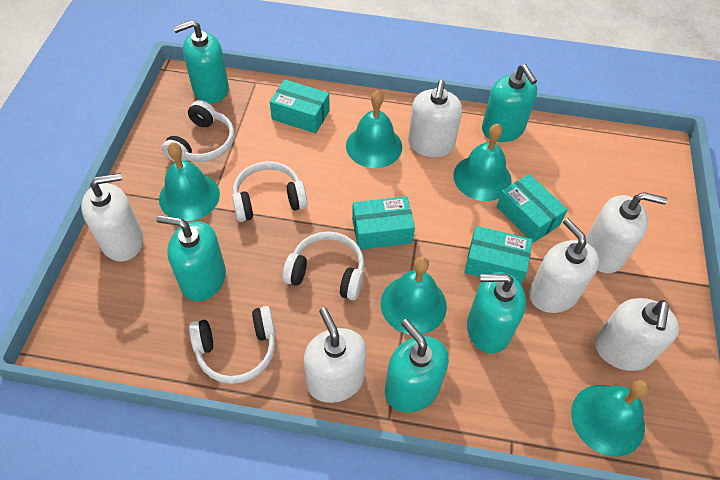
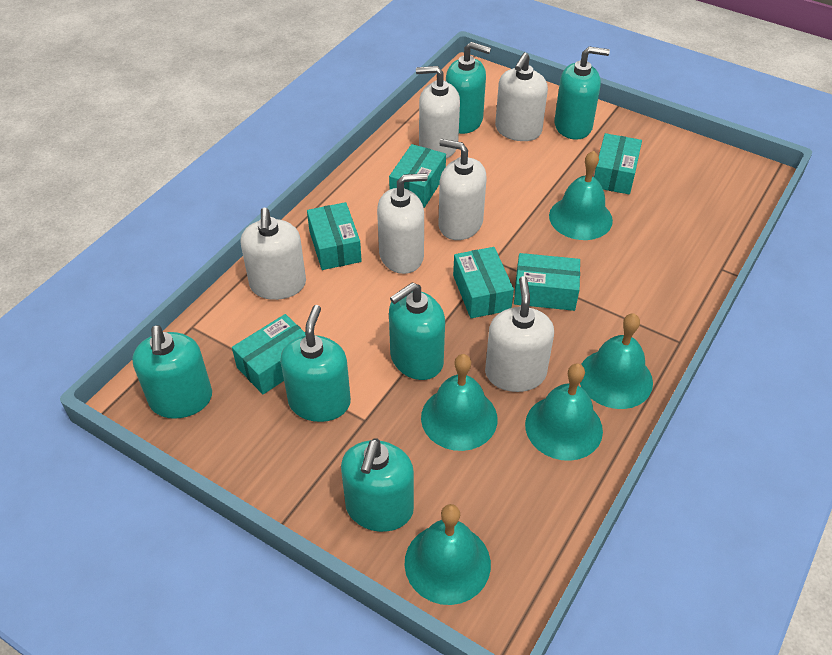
turquoise box: 4 -> 6
turquoise soap dispenser: 5 -> 6
white headphones: 4 -> 0

